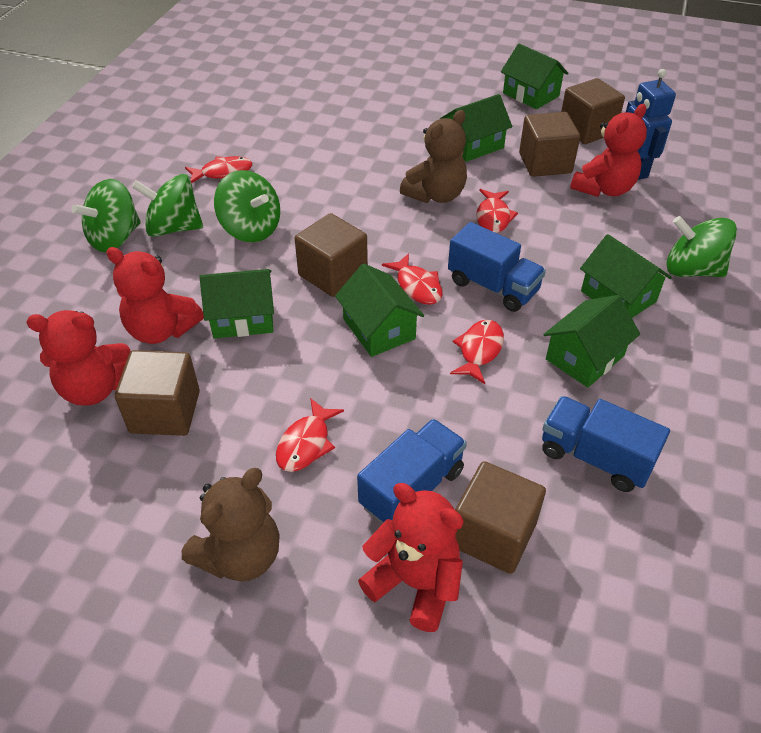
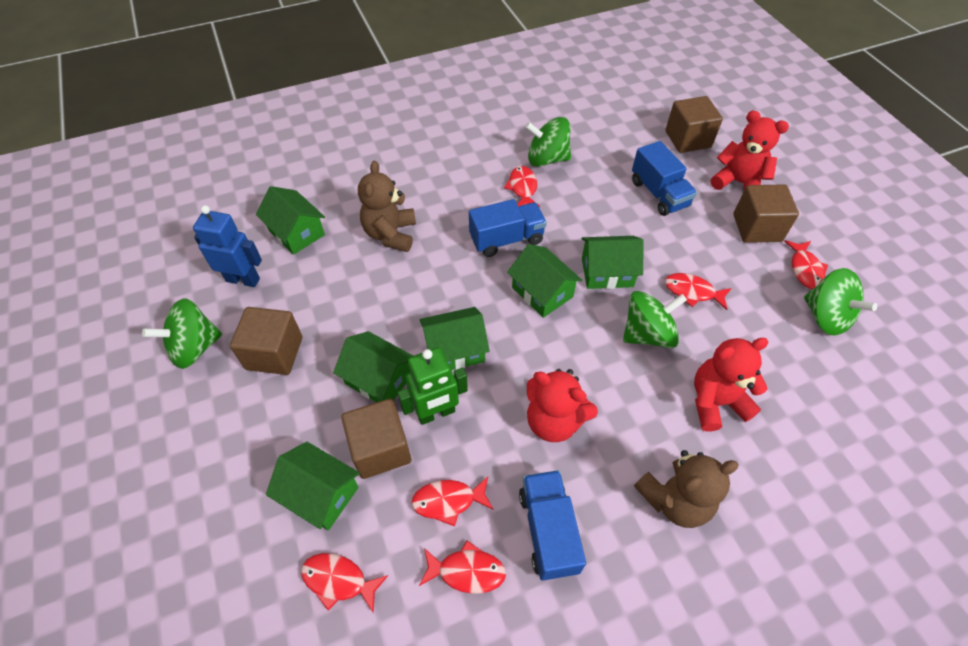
brown cube: 5 -> 4
green robot: 0 -> 1
red fish: 5 -> 6
red teddy bear: 4 -> 3

